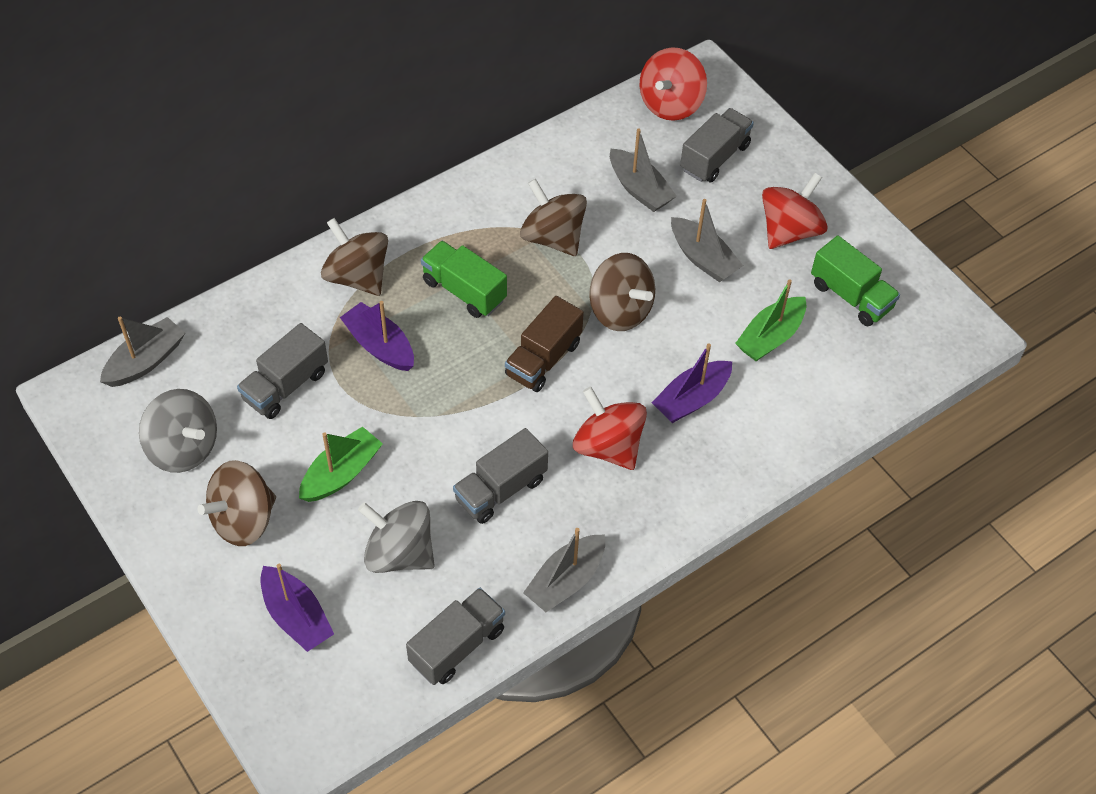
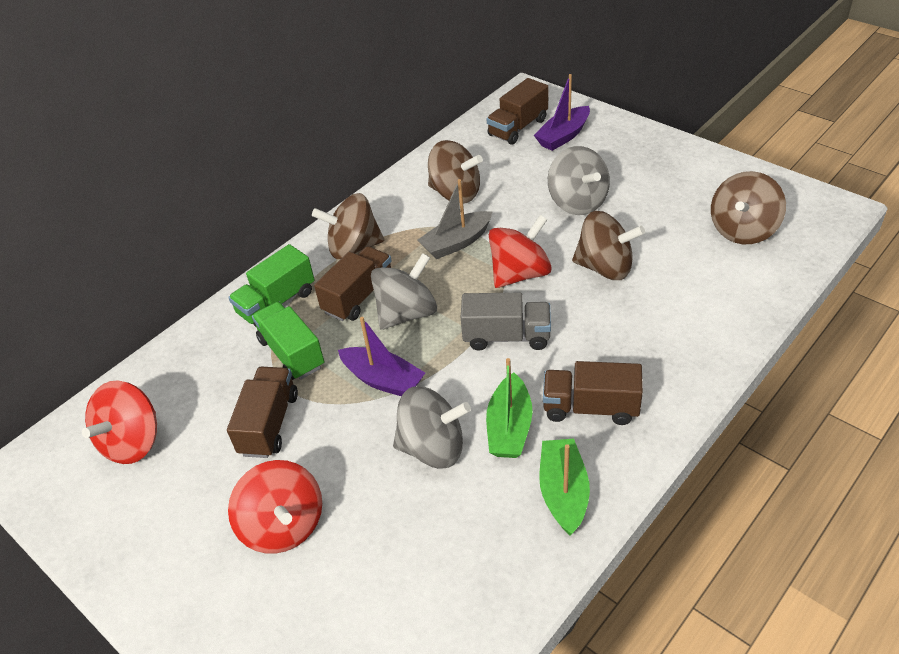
brown truck: 1 -> 4
grey boat: 4 -> 1
grey spinning top: 2 -> 3
grey truck: 4 -> 1
purple boat: 3 -> 2

